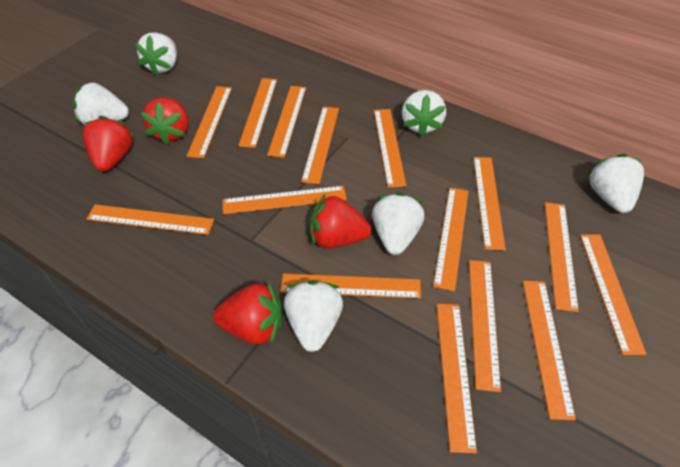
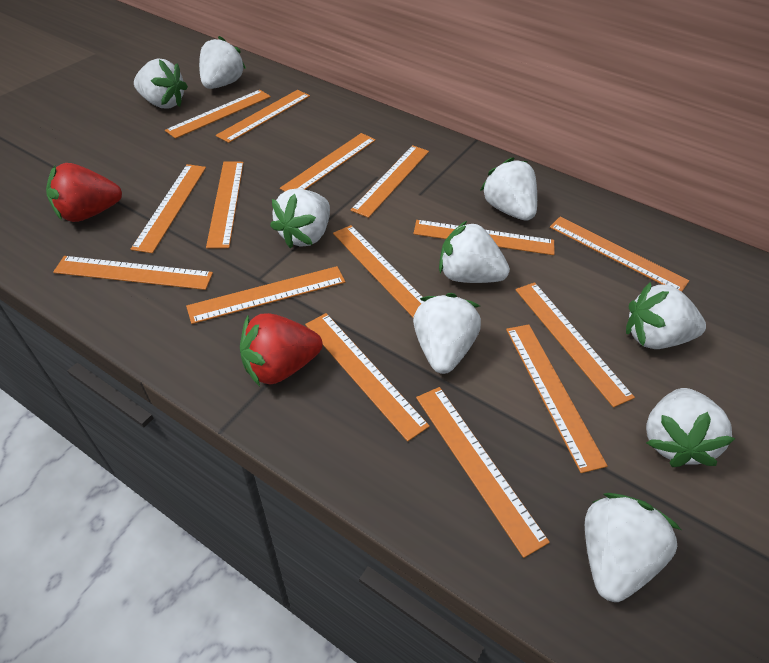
red strawberry: 4 -> 2
white strawberry: 6 -> 9

